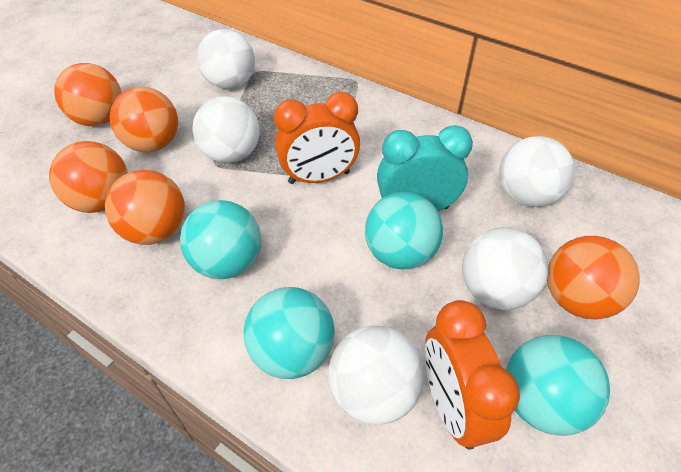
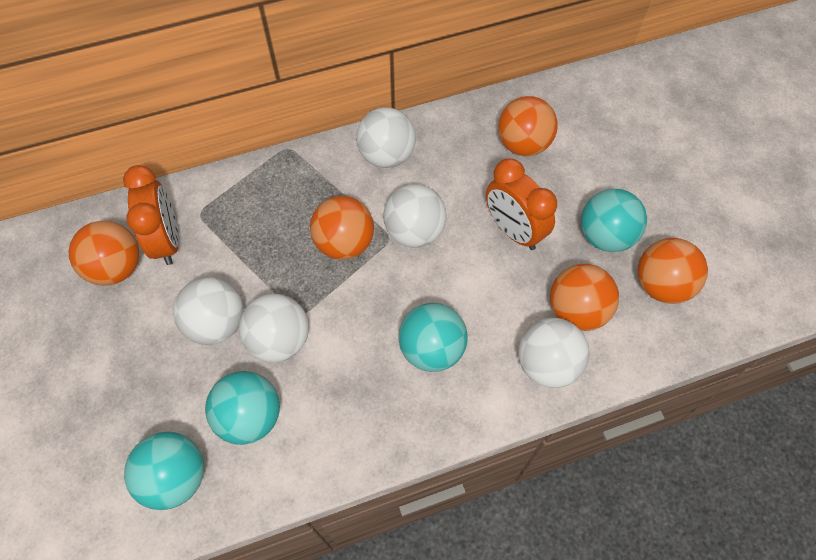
turquoise clock: 1 -> 0

